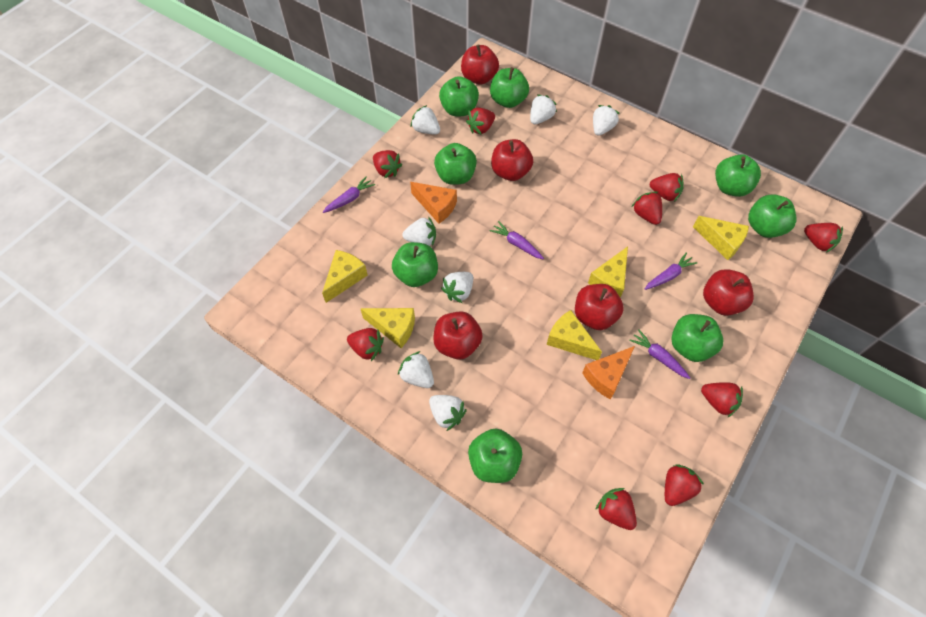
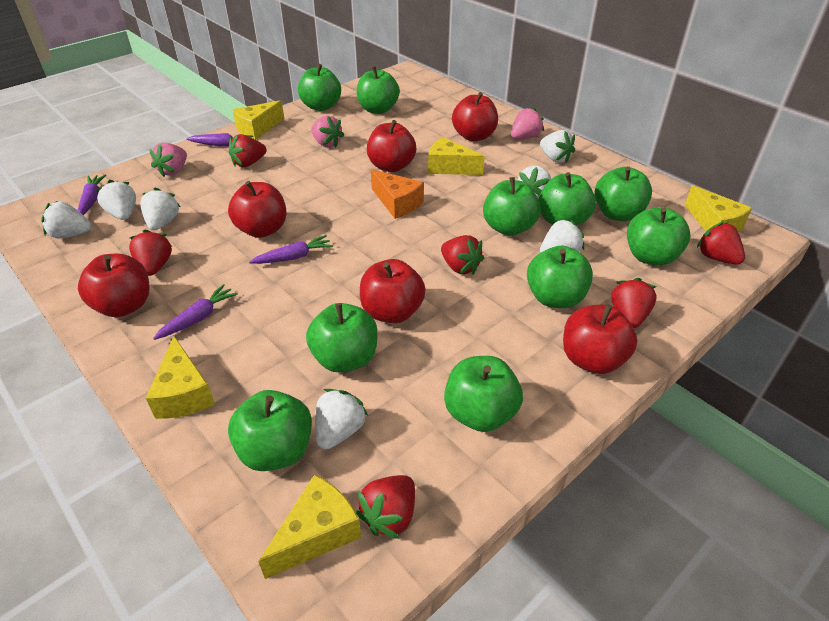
green apple: 8 -> 10
orange cheese: 2 -> 1
pink strawberry: 0 -> 3
red apple: 5 -> 6
red strawberry: 9 -> 6

